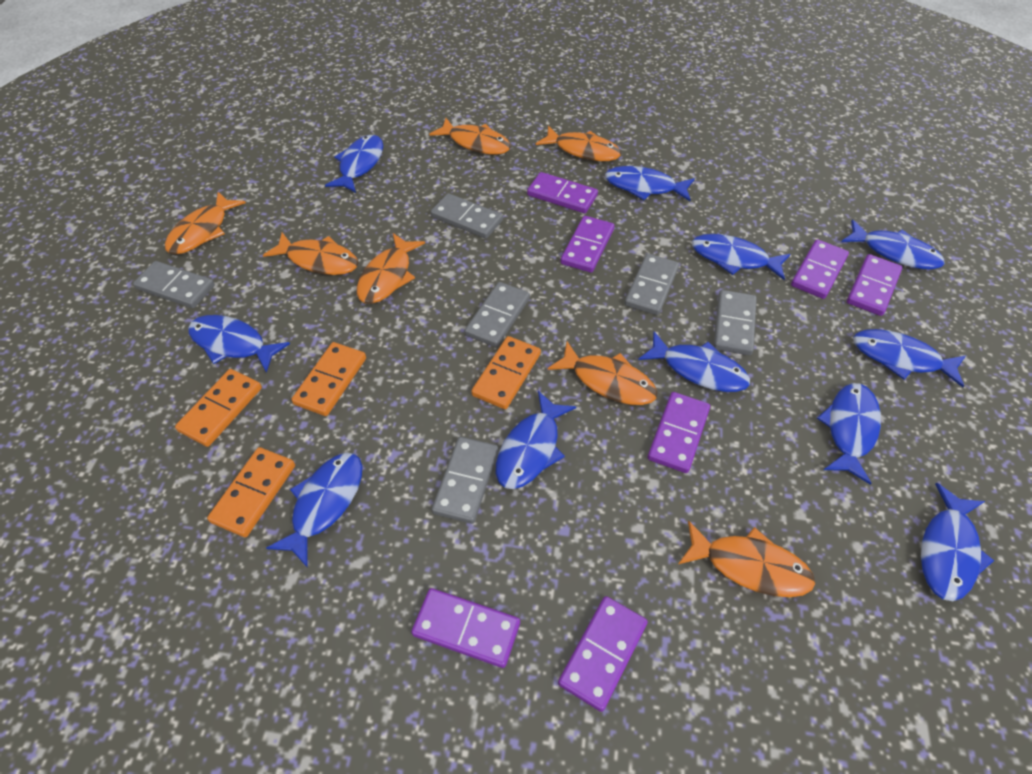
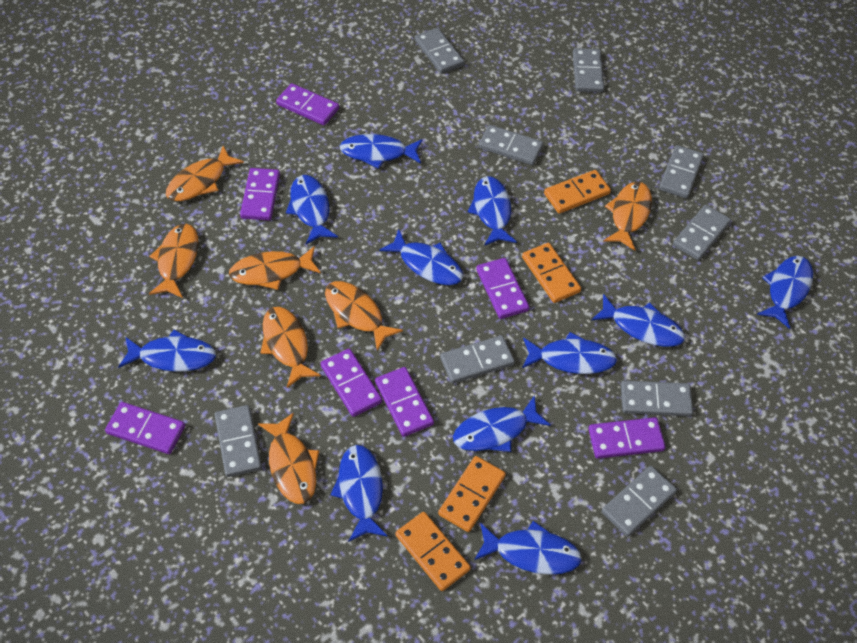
grey domino: 6 -> 9

